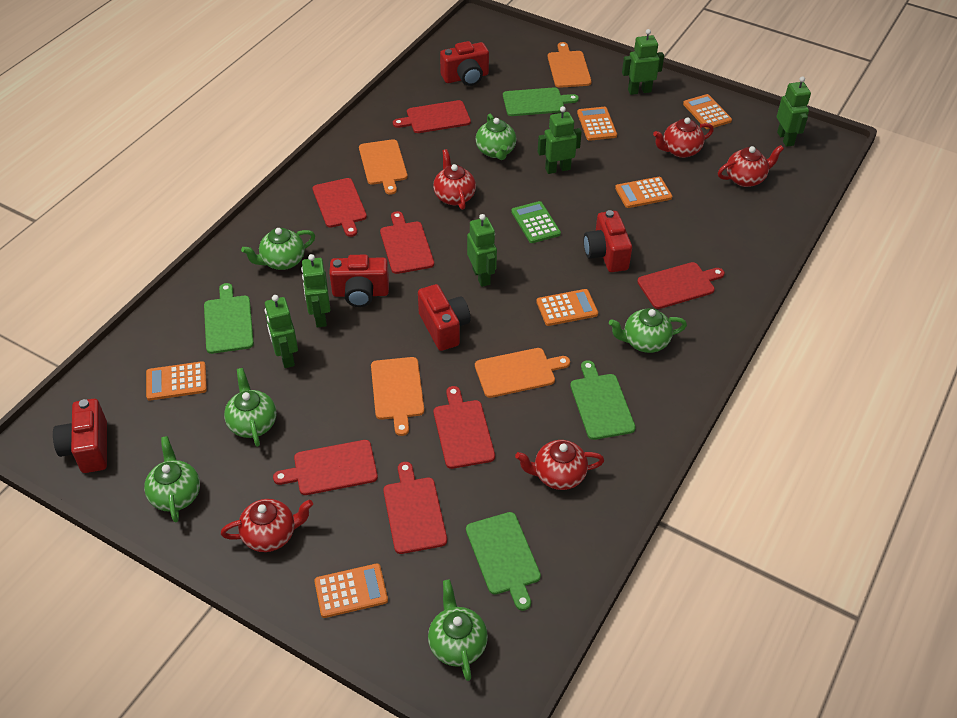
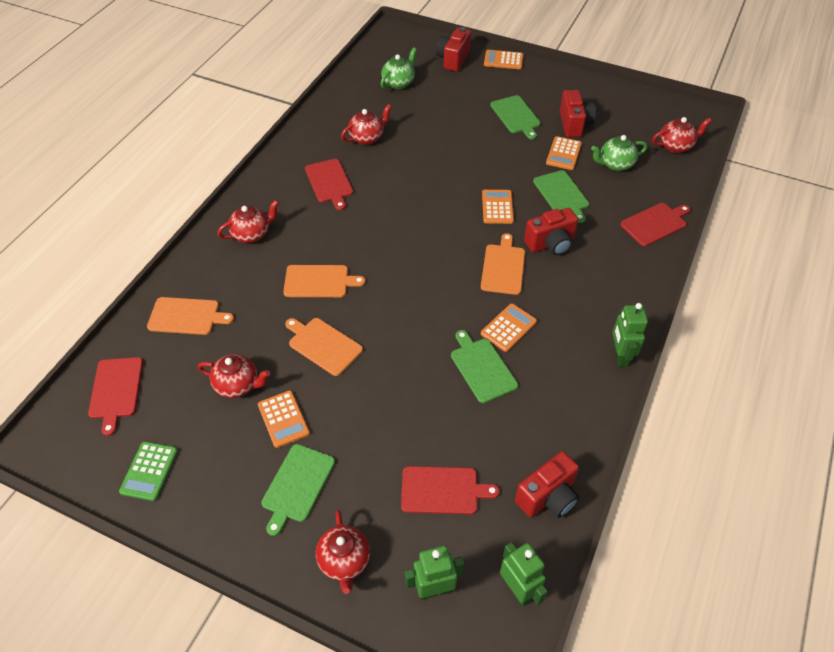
green robot: 6 -> 3
green teapot: 6 -> 2
orange calculator: 6 -> 5
red camera: 5 -> 4
red cutting board: 7 -> 4

